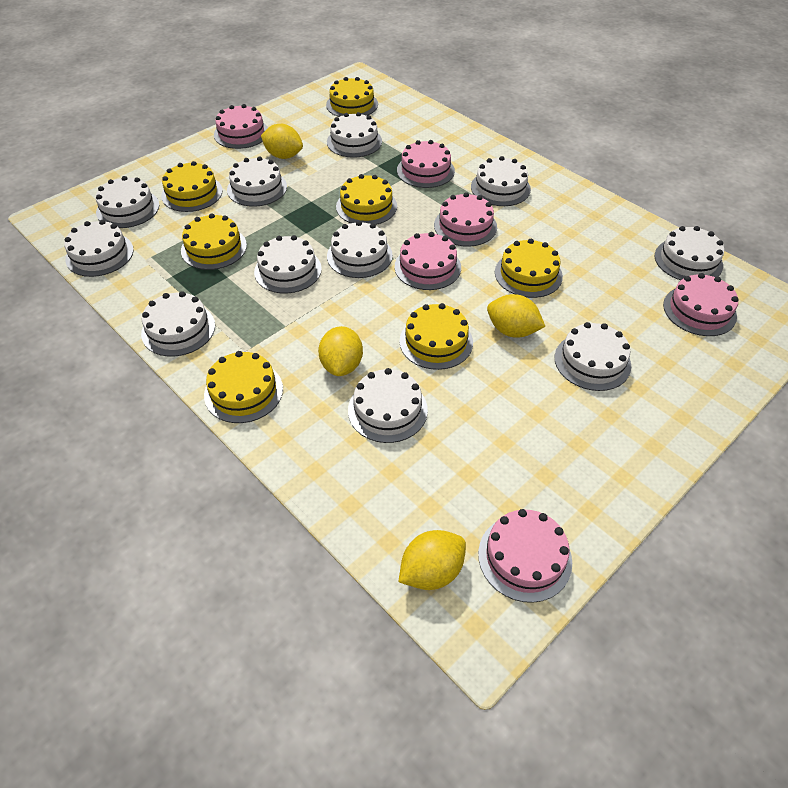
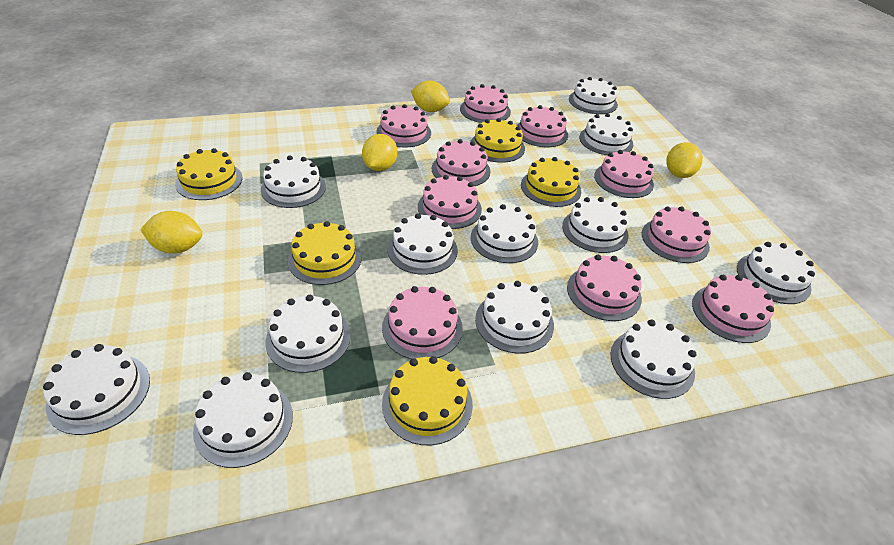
pink cake: 6 -> 10
white cake: 11 -> 12
yellow cake: 7 -> 5

